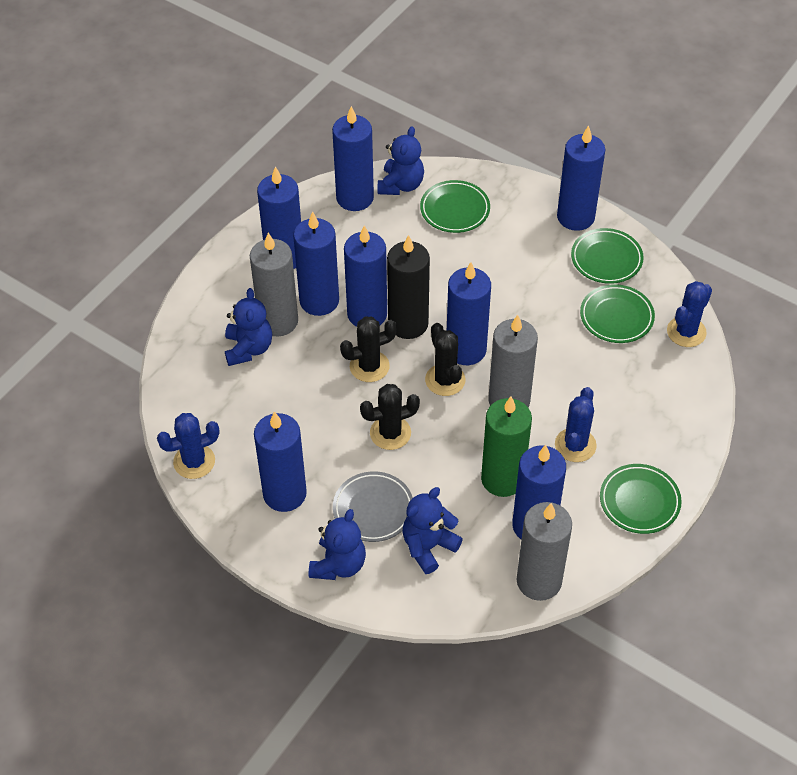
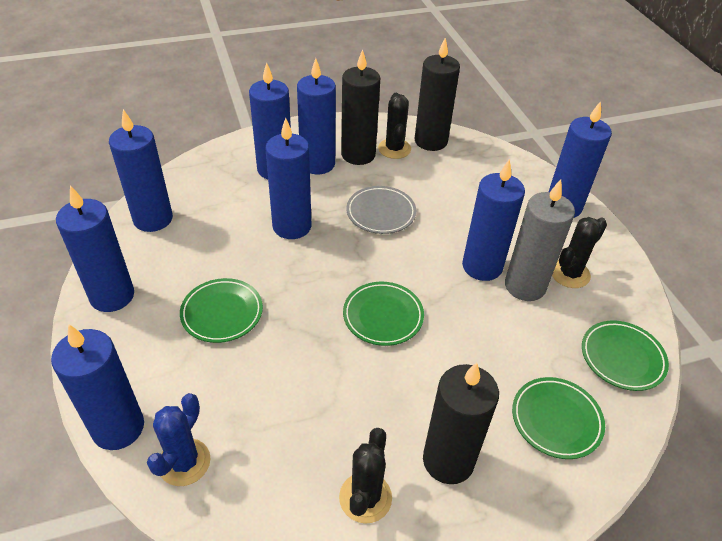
black candle: 1 -> 3
blue cactus: 3 -> 1
blue teddy bear: 4 -> 0
green candle: 1 -> 0
grey candle: 3 -> 1

